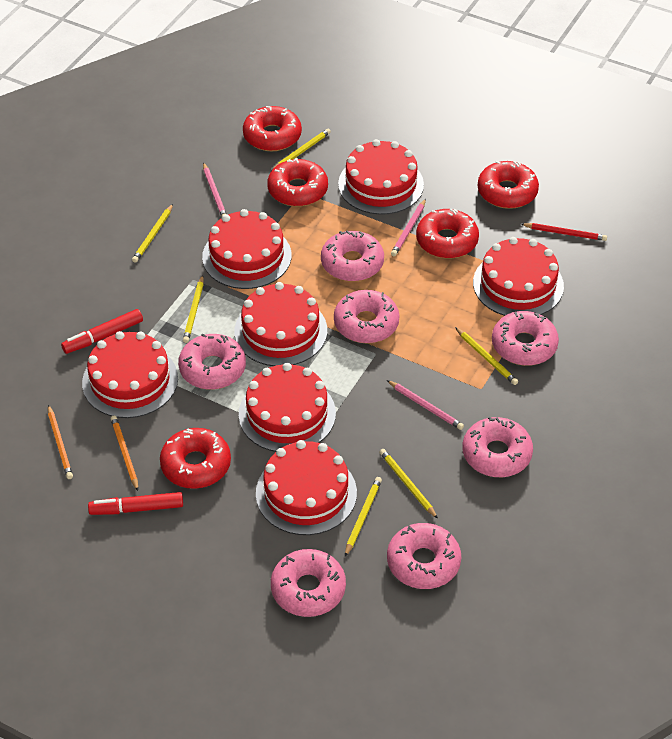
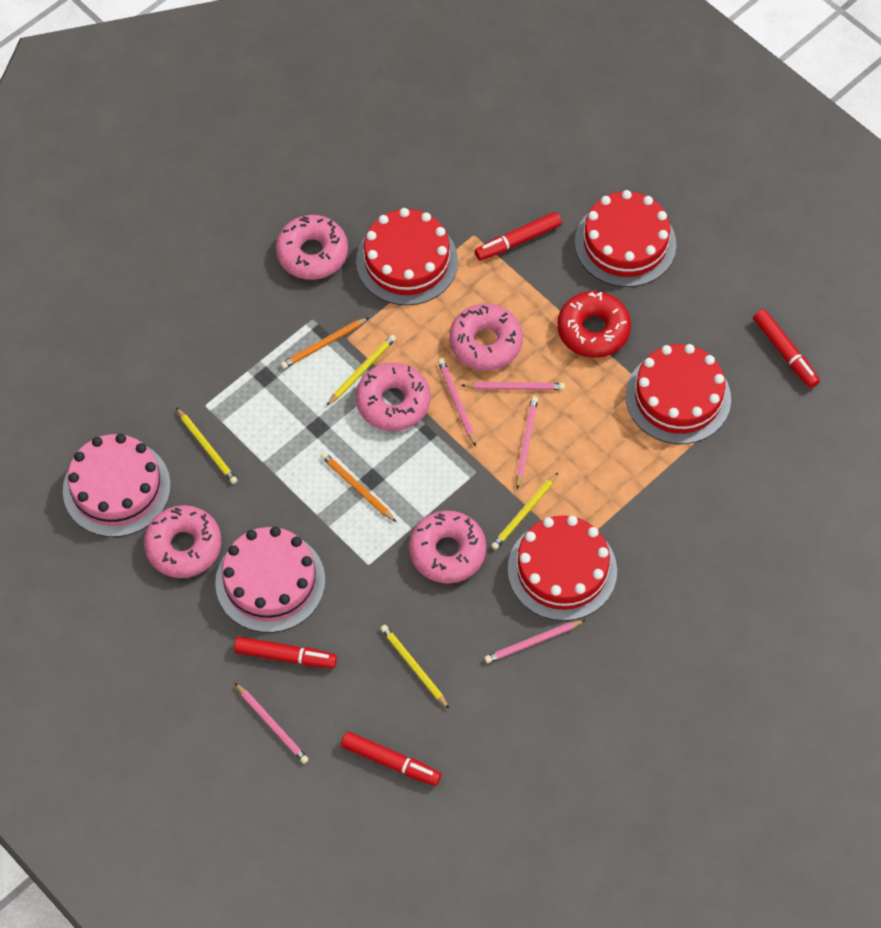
pink cake: 0 -> 2
pink donut: 7 -> 5
pink pencil: 3 -> 5
red cake: 7 -> 4
red donut: 5 -> 1
red marker: 2 -> 4
red pencil: 1 -> 0
yellow pencil: 6 -> 4

